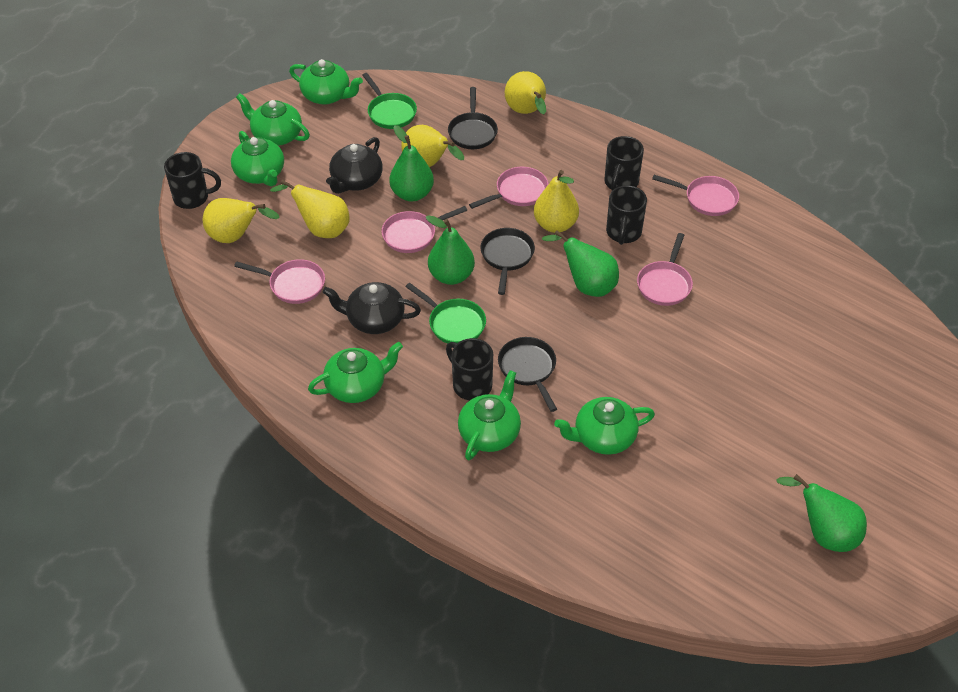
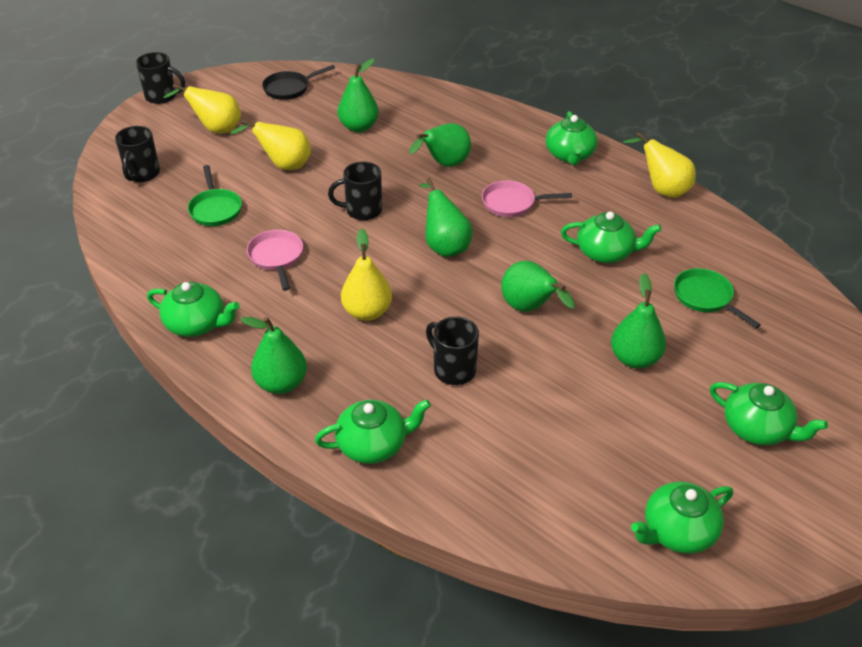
black pan: 3 -> 1
black teapot: 2 -> 0
green pear: 4 -> 6
pink pan: 5 -> 2
yellow pear: 5 -> 4

